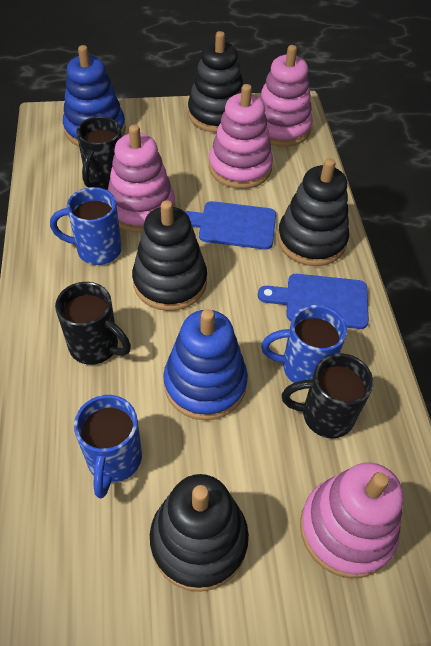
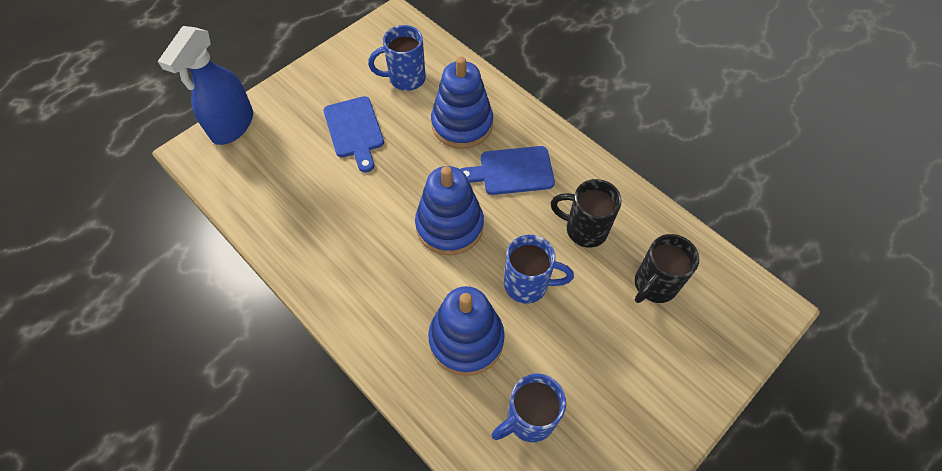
black mug: 3 -> 2
black stacking toy: 4 -> 0
blue spray bottle: 0 -> 1
blue stacking toy: 2 -> 3
pink stacking toy: 4 -> 0

